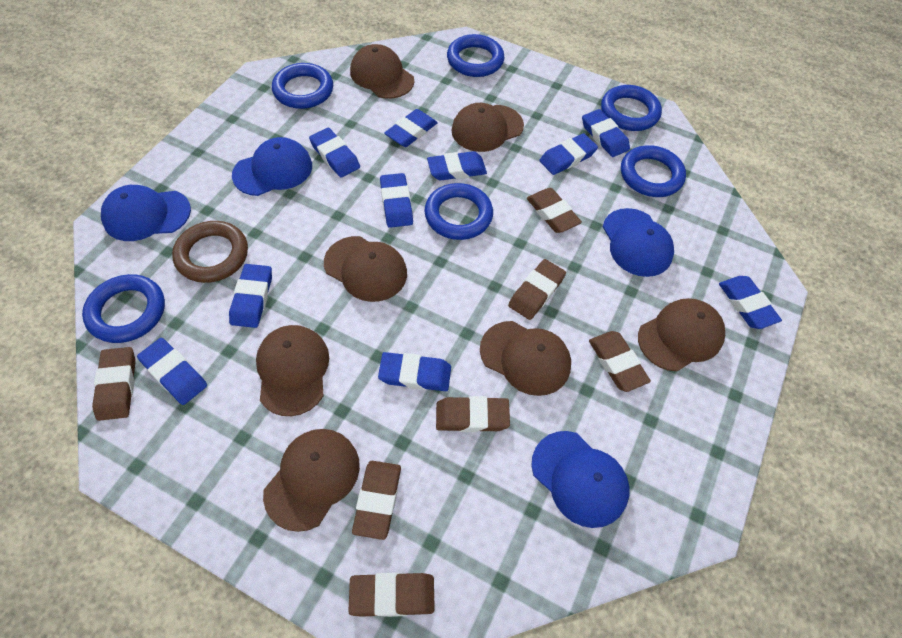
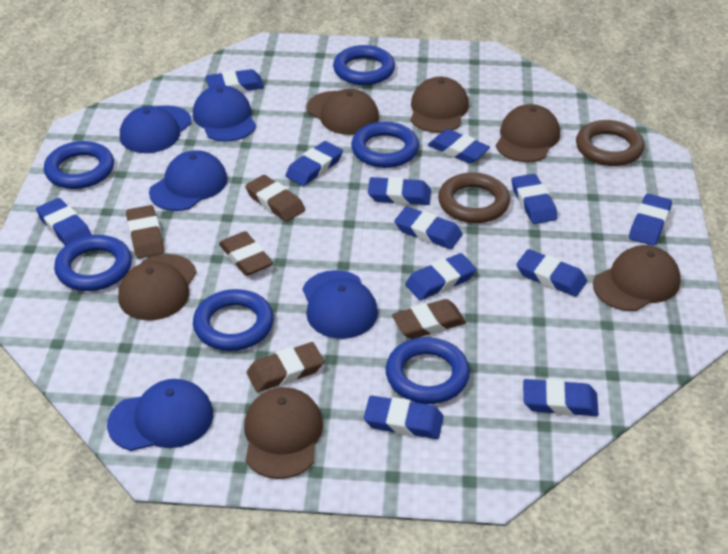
blue cap: 4 -> 5
blue eraser: 10 -> 12
brown cap: 7 -> 6
brown eraser: 7 -> 5
brown ring: 1 -> 2

